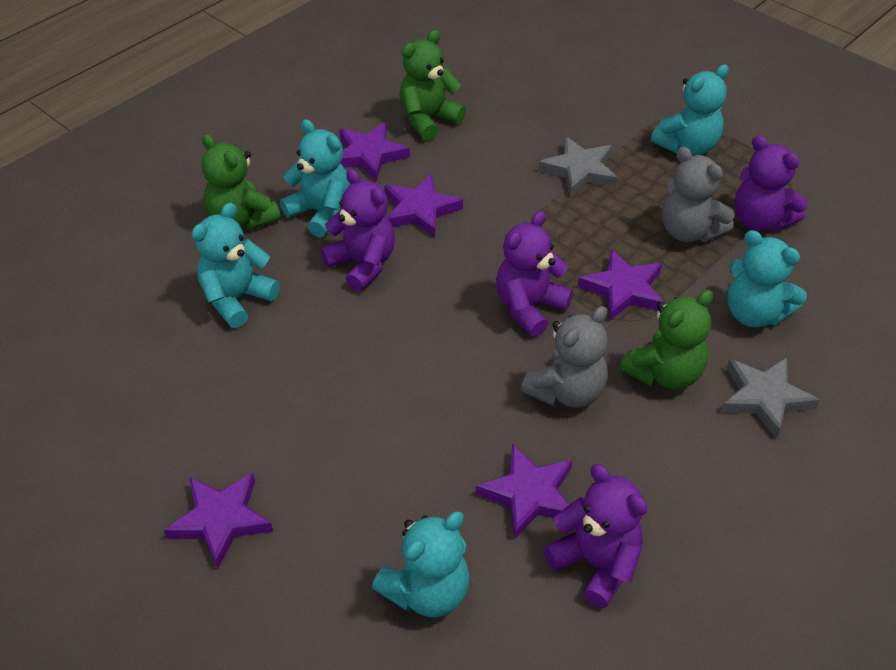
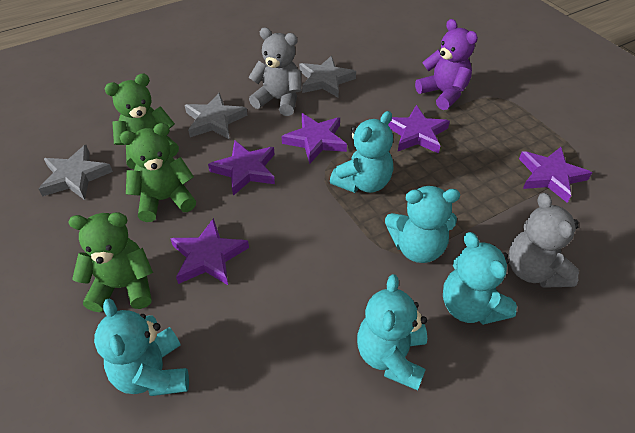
grey star: 2 -> 3
purple teddy bear: 4 -> 1

